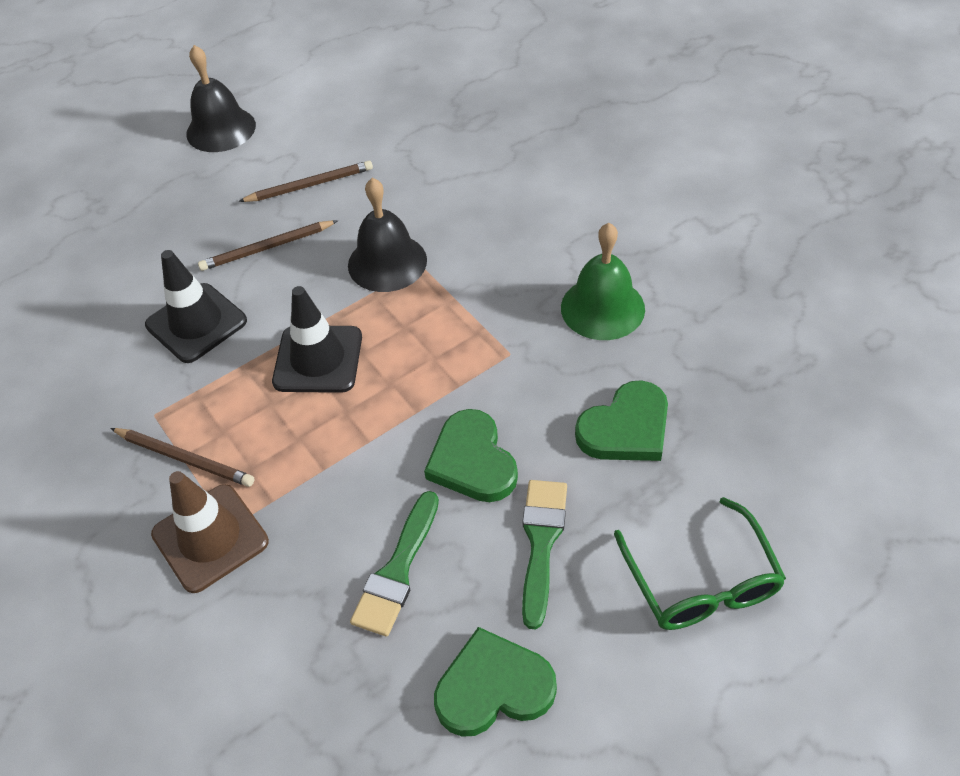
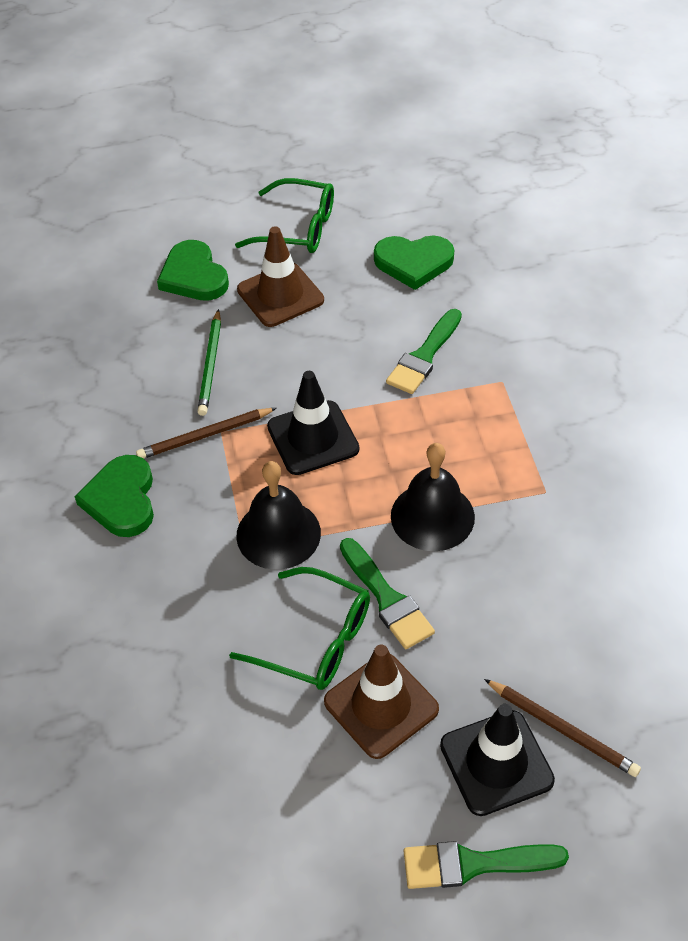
brown pencil: 3 -> 2
brown traffic cone: 1 -> 2
green bell: 1 -> 0
green brush: 2 -> 3
green glasses: 1 -> 2
green pencil: 0 -> 1

